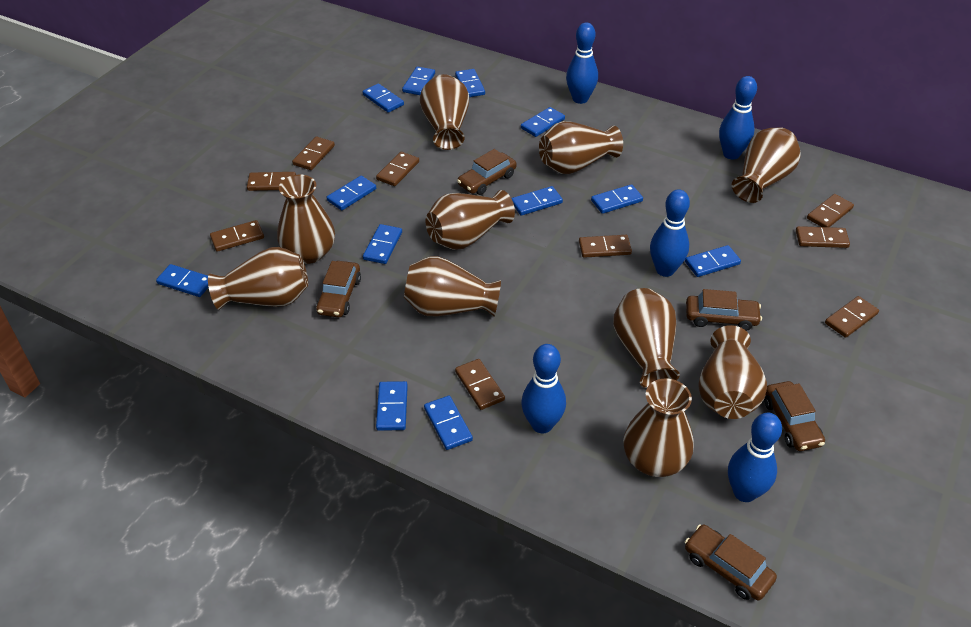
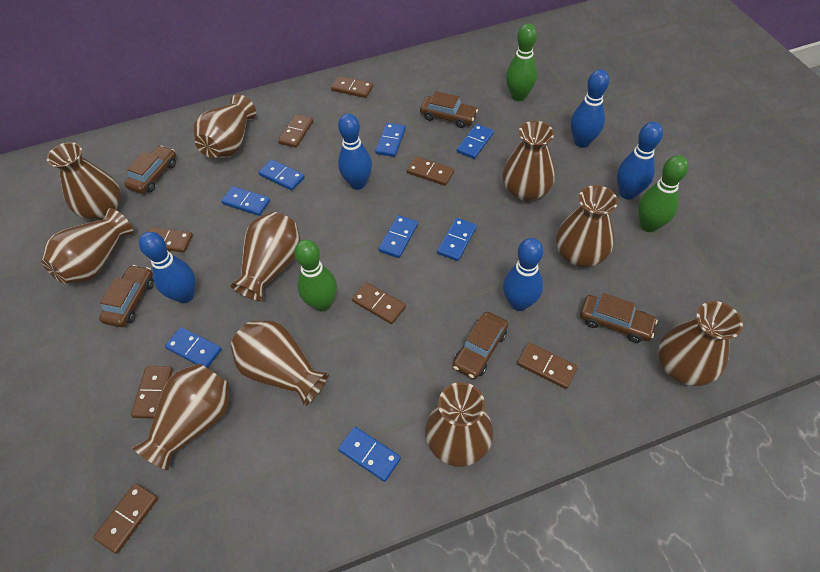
blue domino: 12 -> 8
brown domino: 9 -> 8
green bowling pin: 0 -> 3

